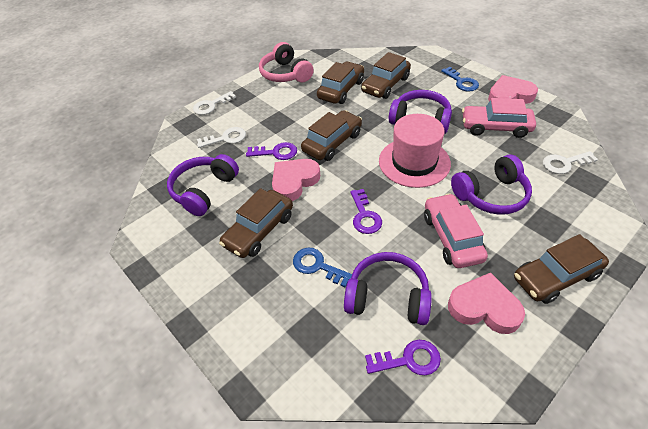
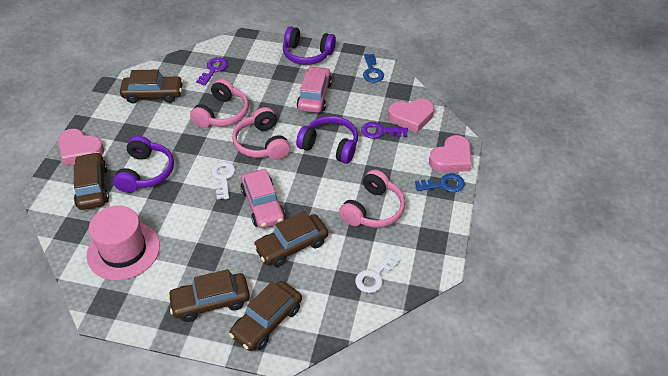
pink headphones: 1 -> 3
purple headphones: 4 -> 3
purple key: 3 -> 2
white key: 3 -> 2

